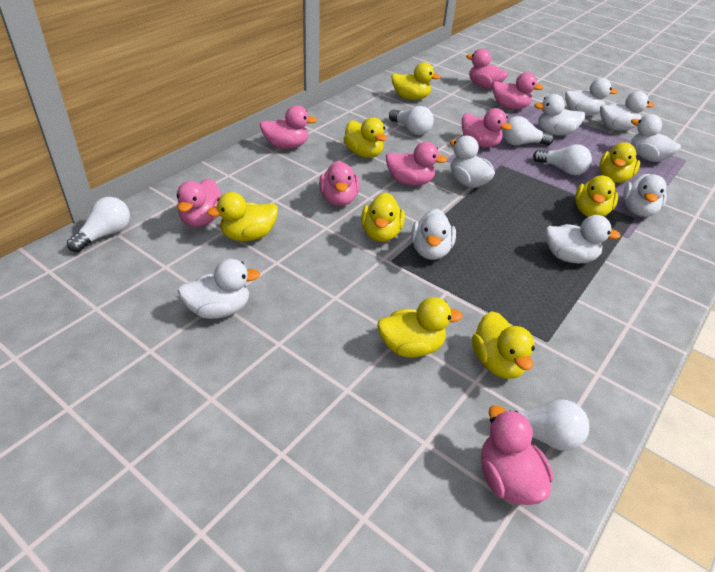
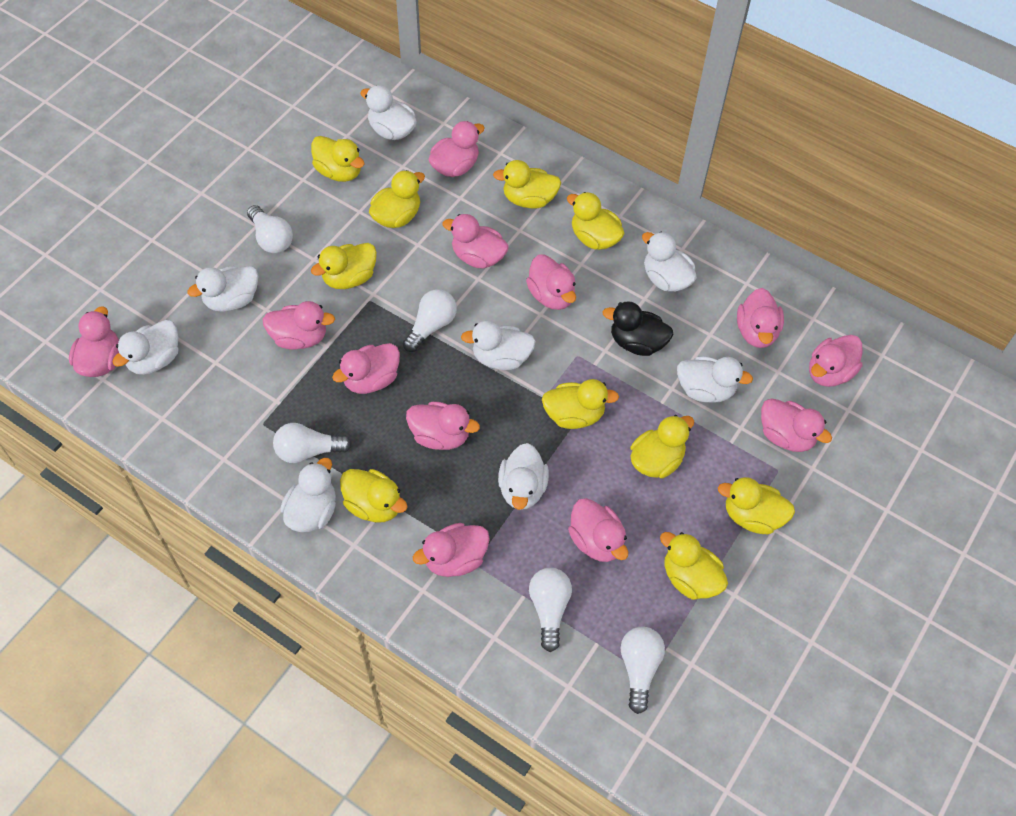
black duck: 0 -> 1
pink duck: 8 -> 12
white duck: 9 -> 8
yellow duck: 8 -> 10

